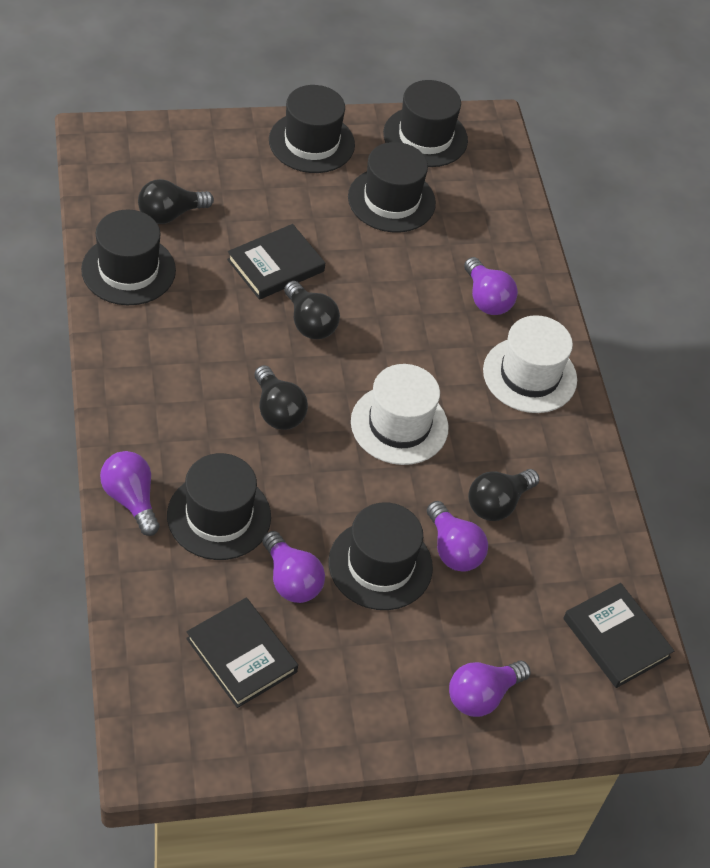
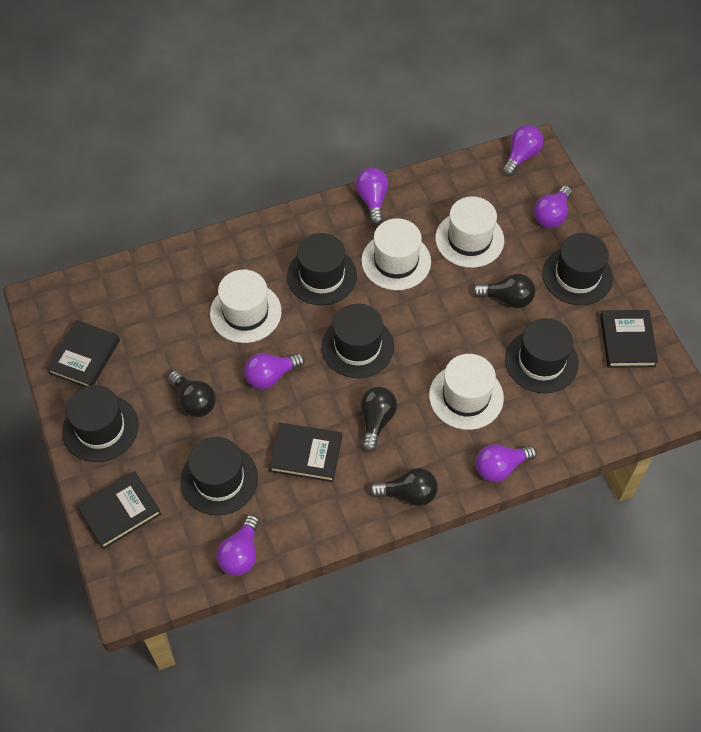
black book: 3 -> 4
purple light bulb: 5 -> 6
white hat: 2 -> 4

